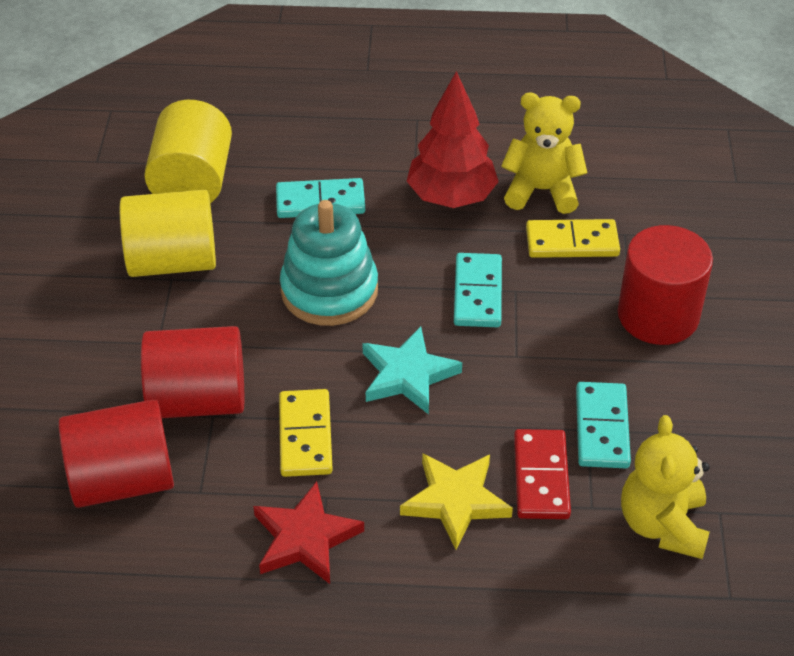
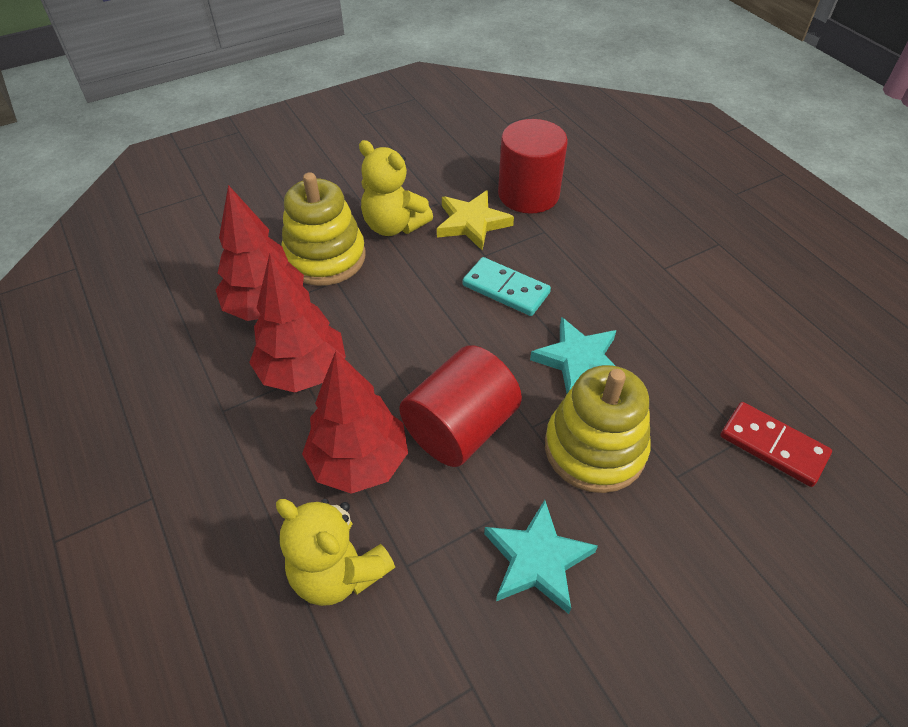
red cylinder: 3 -> 2
red star: 1 -> 0
red tree: 1 -> 3
turquoise domino: 3 -> 1
turquoise stacking toy: 1 -> 0
turquoise star: 1 -> 2
yellow cylinder: 2 -> 0
yellow domino: 2 -> 0
yellow stacking toy: 0 -> 2

